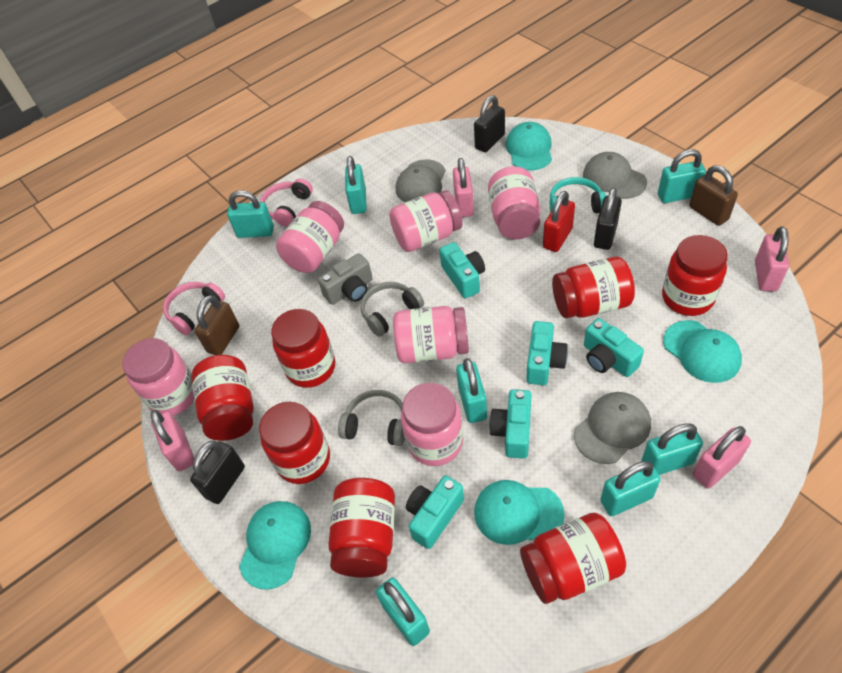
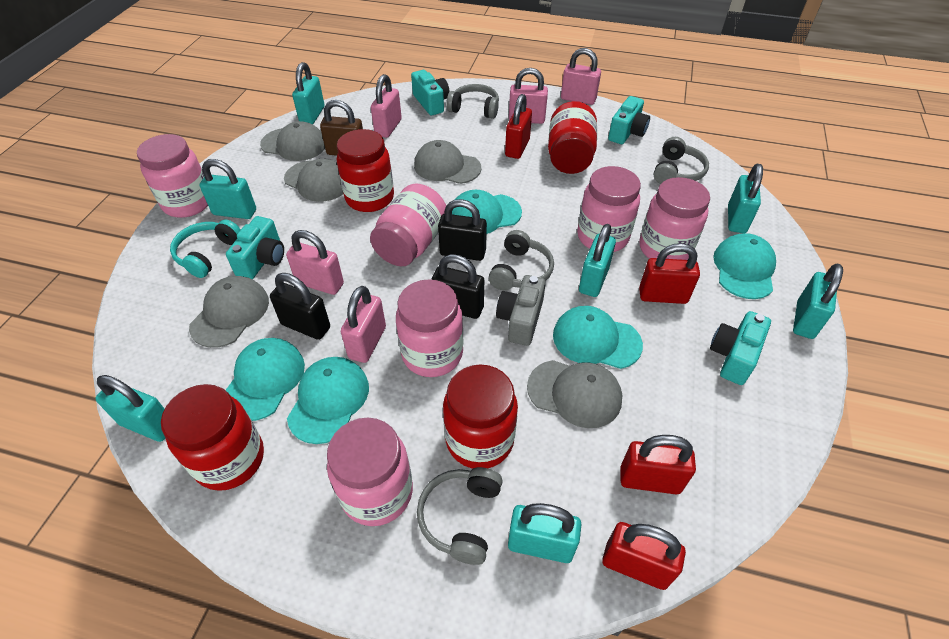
brown padlock: 2 -> 1
grey cap: 3 -> 5
grey headphones: 2 -> 4
pink headphones: 2 -> 0
pink padlock: 4 -> 5
red jar: 7 -> 4
red padlock: 1 -> 4
turquoise camera: 5 -> 4
turquoise cap: 4 -> 5

